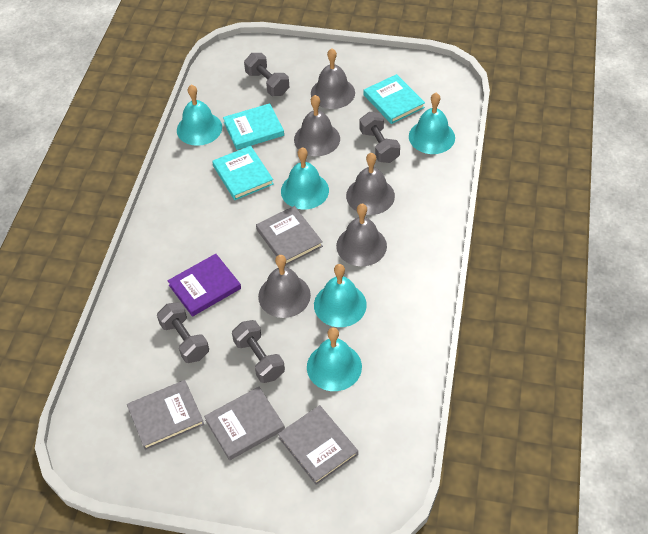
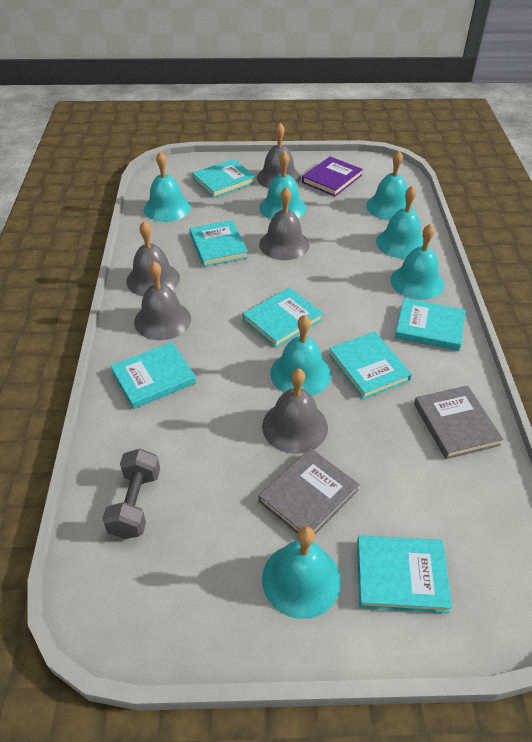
grey book: 4 -> 2
grey dumbbell: 4 -> 1
turquoise bell: 5 -> 7
turquoise book: 3 -> 7

